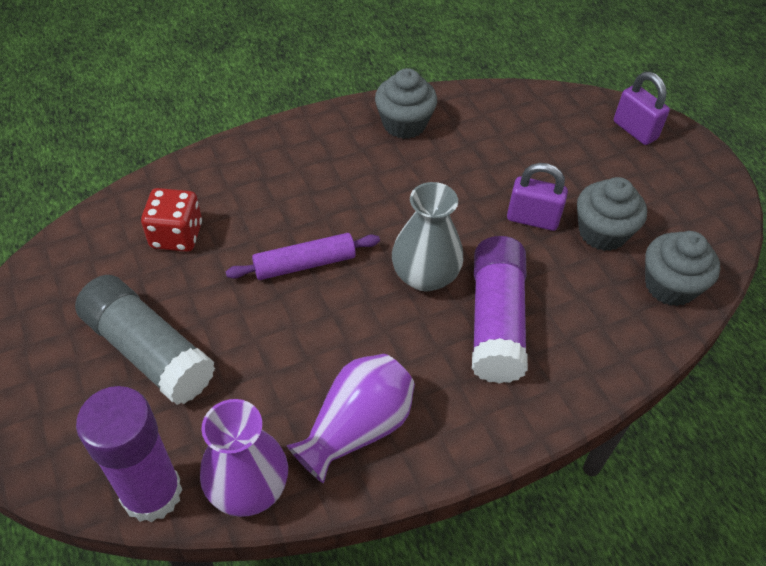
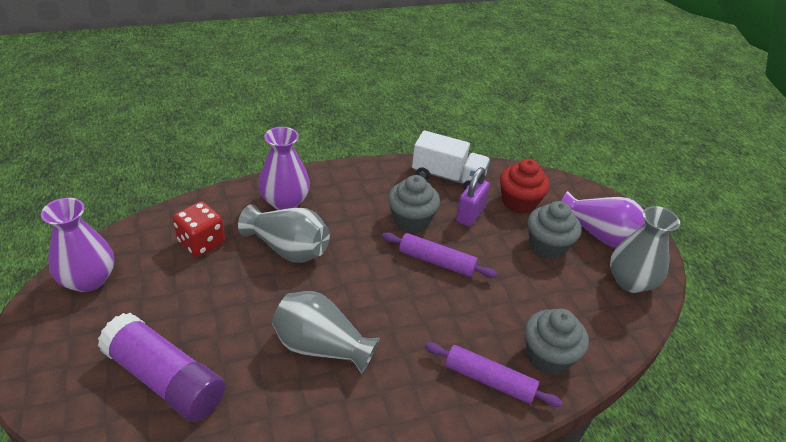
grey glue stick: 1 -> 0
grey vase: 1 -> 3
purple glue stick: 2 -> 1
purple padlock: 2 -> 1
purple rolling pin: 1 -> 2
purple vase: 2 -> 3
red cupcake: 0 -> 1
white truck: 0 -> 1

